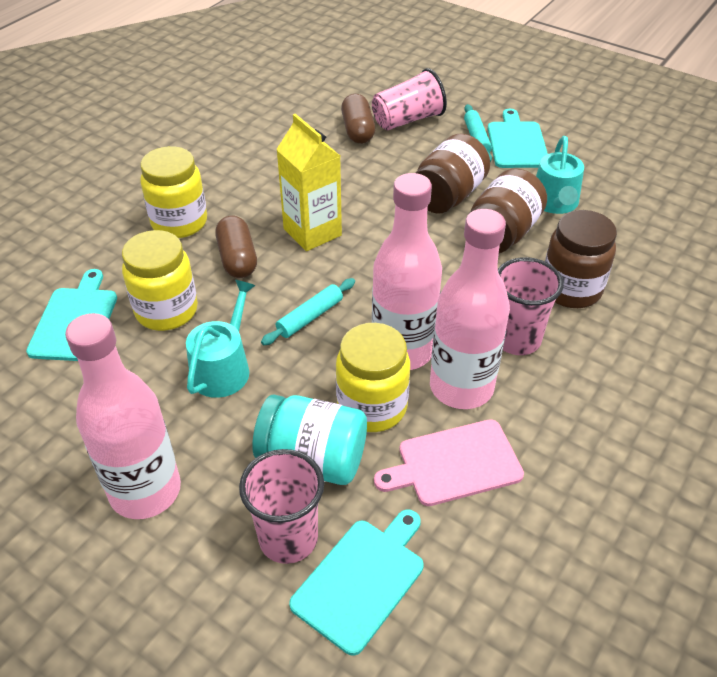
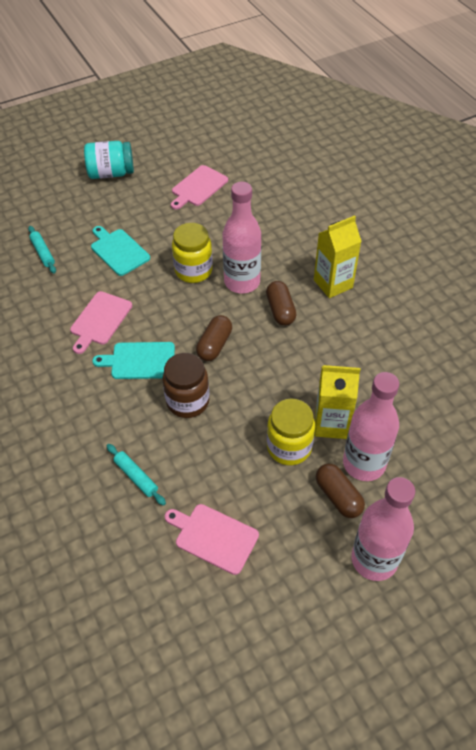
brown capsule: 2 -> 3
brown jar: 3 -> 1
pink cup: 3 -> 0
pink cutting board: 1 -> 3
turquoise cutting board: 3 -> 2
turquoise watering can: 2 -> 0
yellow carton: 1 -> 2
yellow jar: 3 -> 2

